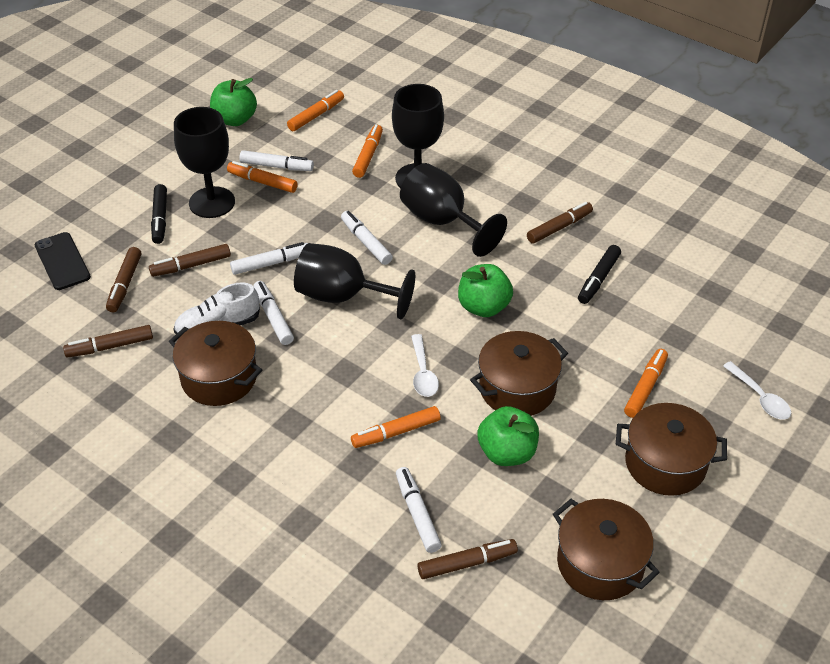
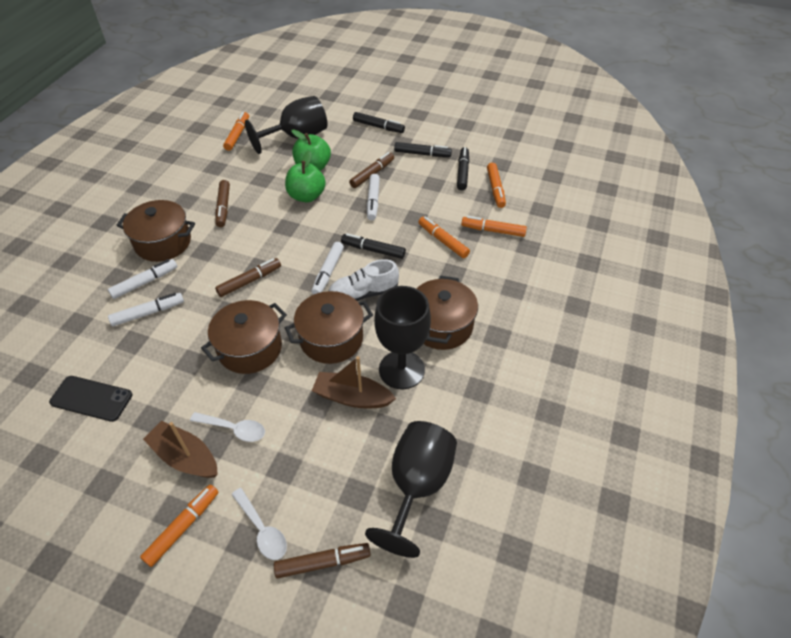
black goblet: 4 -> 3
black marker: 2 -> 4
brown boat: 0 -> 2
brown marker: 5 -> 4
green apple: 3 -> 2
white marker: 5 -> 4

